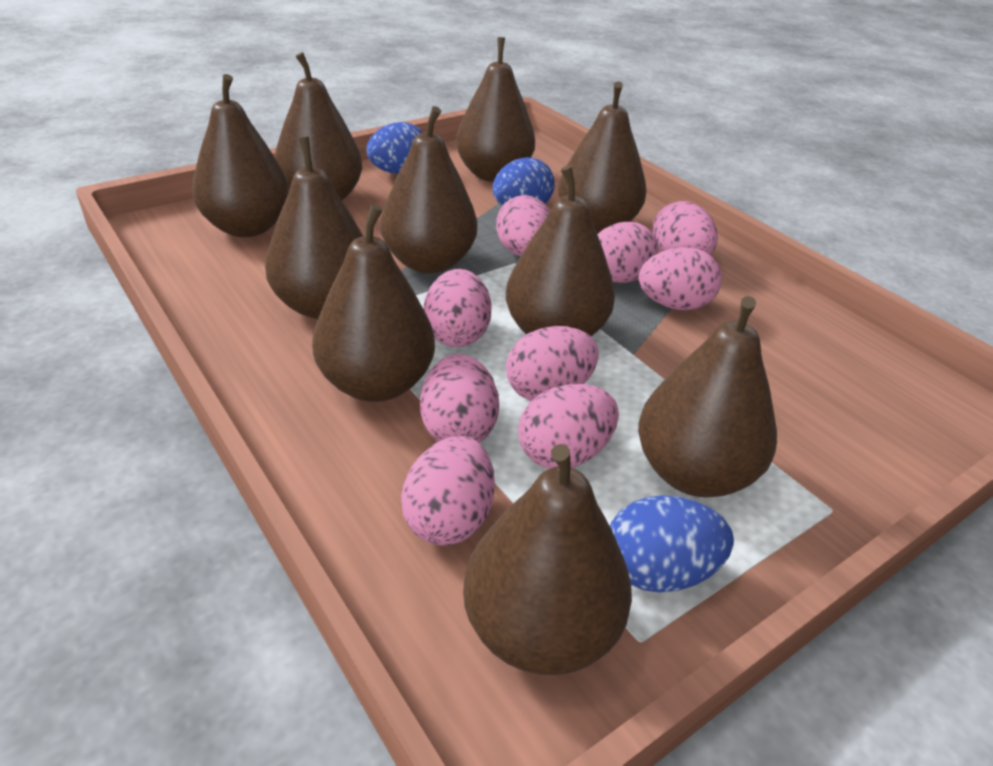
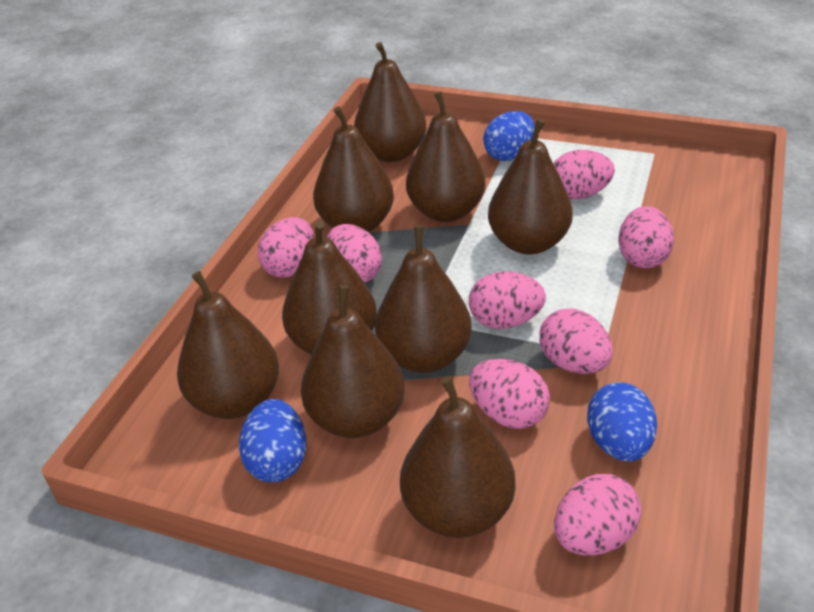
brown pear: 10 -> 9
pink egg: 9 -> 8

